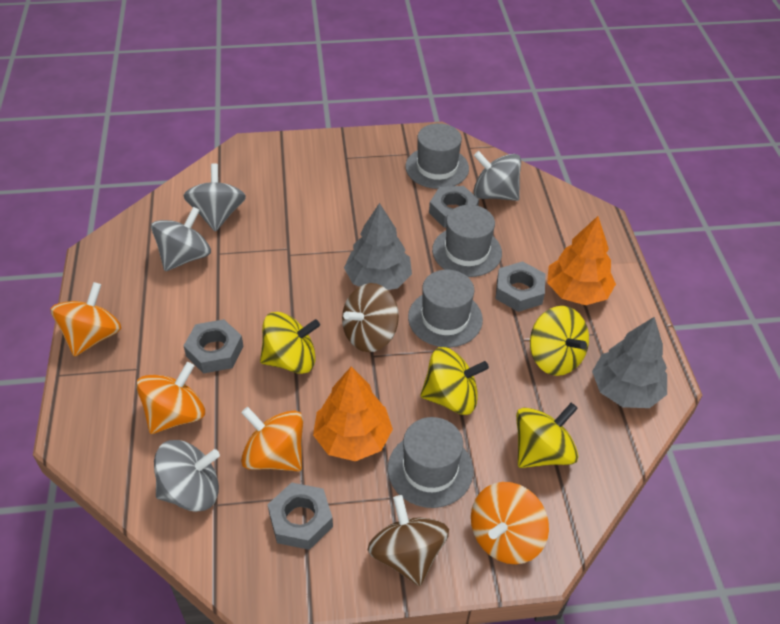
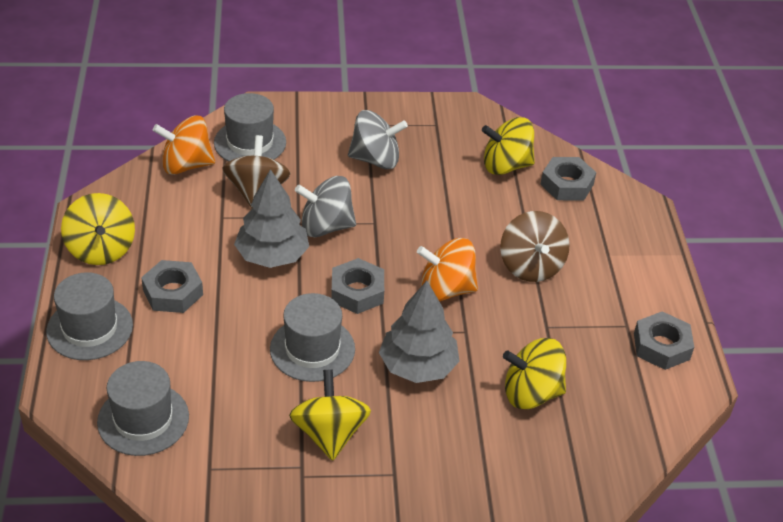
grey spinning top: 4 -> 2
orange spinning top: 4 -> 2
orange tree: 2 -> 0

